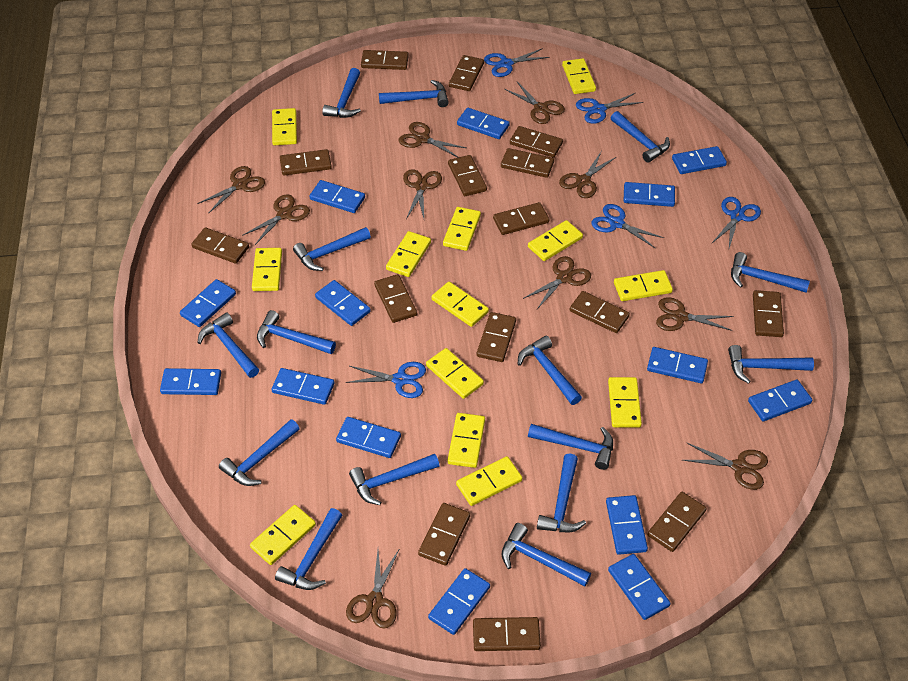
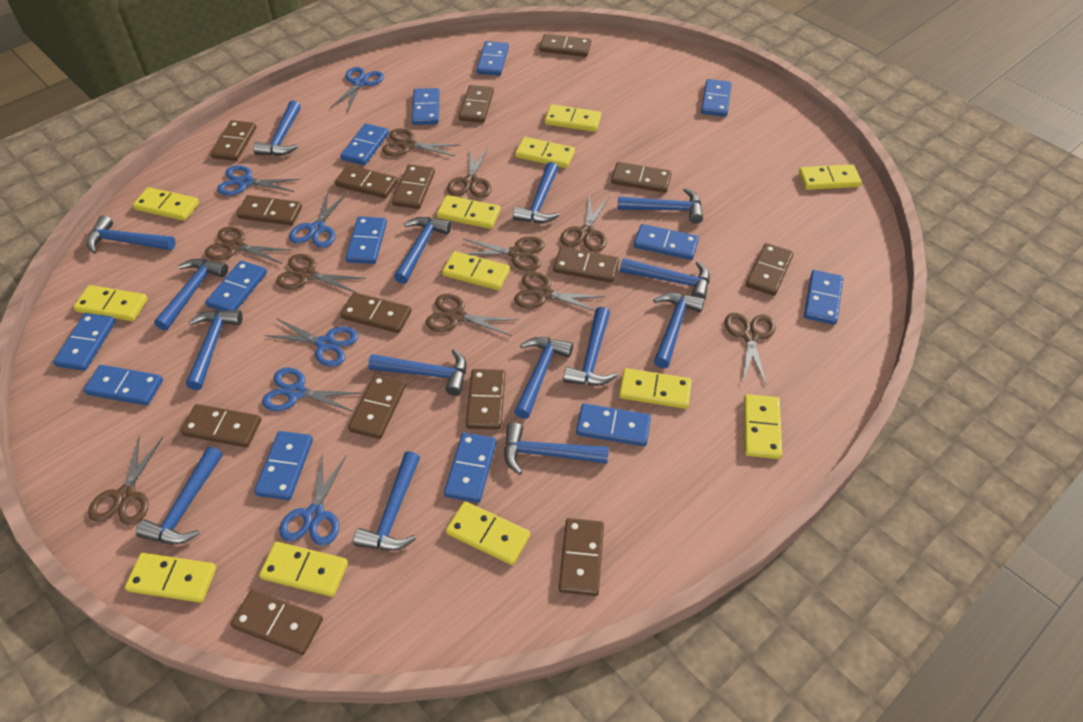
blue domino: 14 -> 13
blue scissors: 5 -> 6
yellow domino: 13 -> 12

